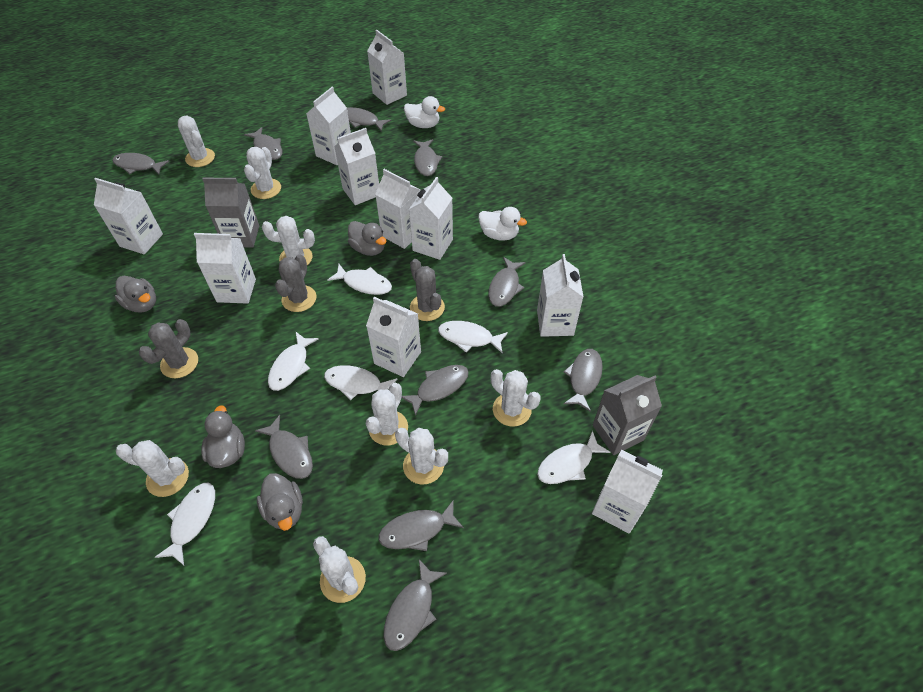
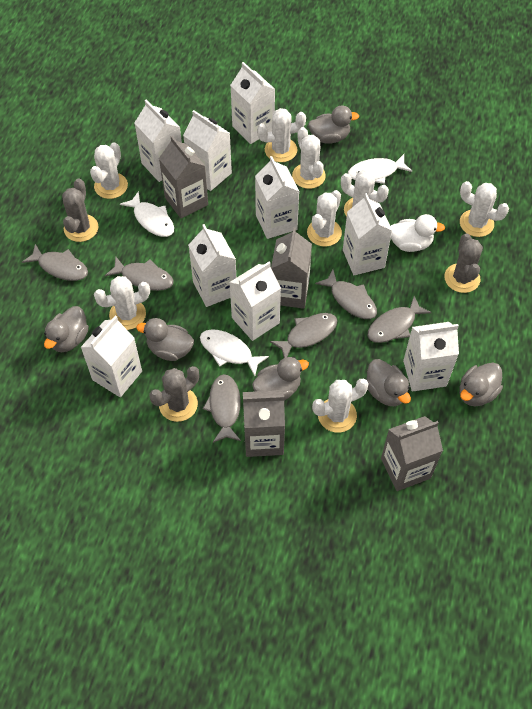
grey carton: 2 -> 4
grey duck: 4 -> 6
grey fish: 10 -> 6
white carton: 10 -> 9
white duck: 2 -> 1
white fish: 6 -> 3

